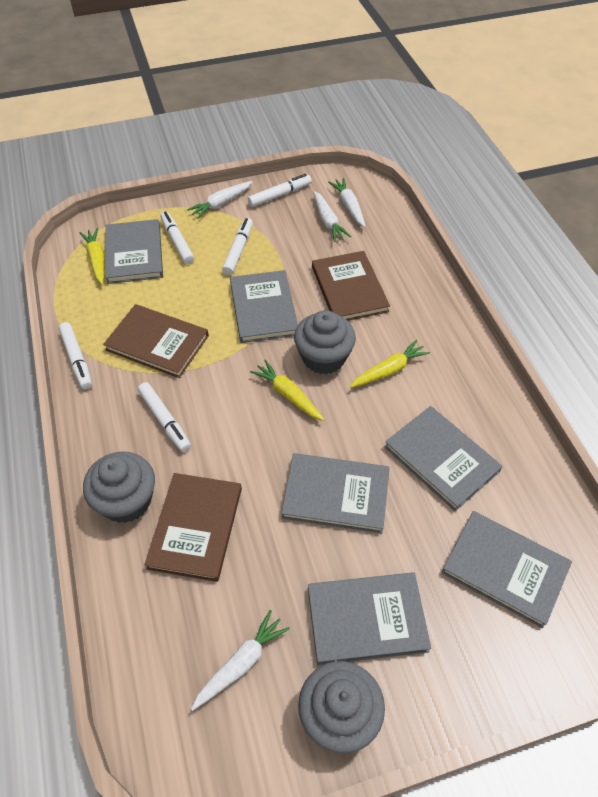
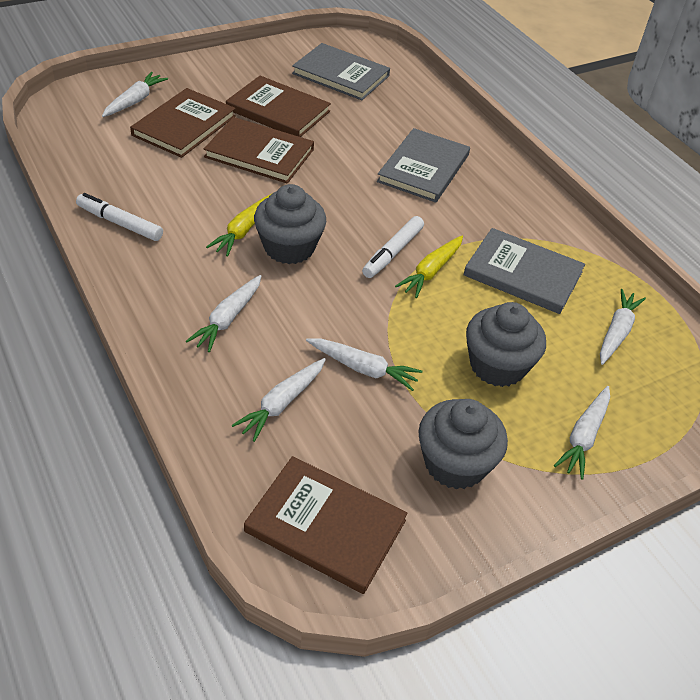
brown book: 3 -> 4
grey book: 6 -> 3
white carrot: 4 -> 6
white marker: 5 -> 2
yellow carrot: 3 -> 2

